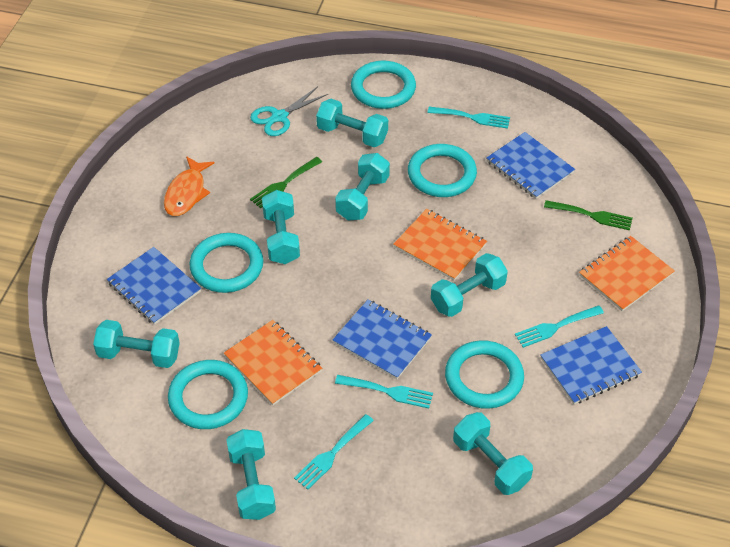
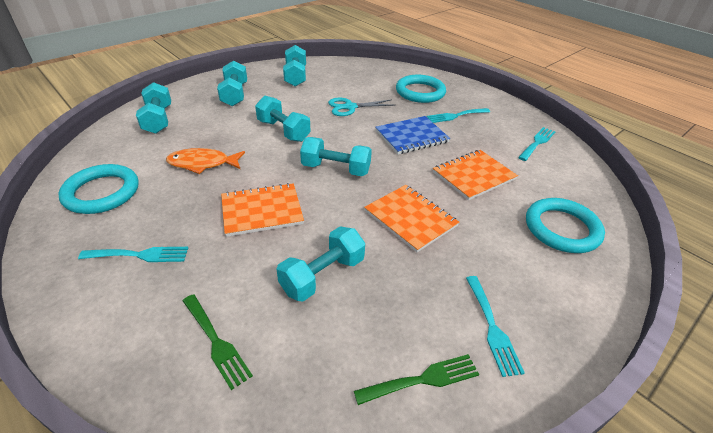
blue notebook: 4 -> 1
turquoise dumbbell: 7 -> 6
turquoise ring: 5 -> 3

